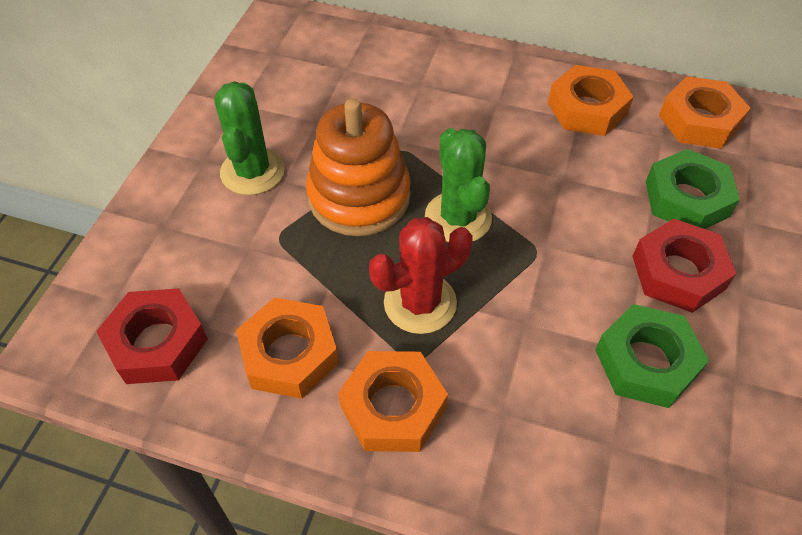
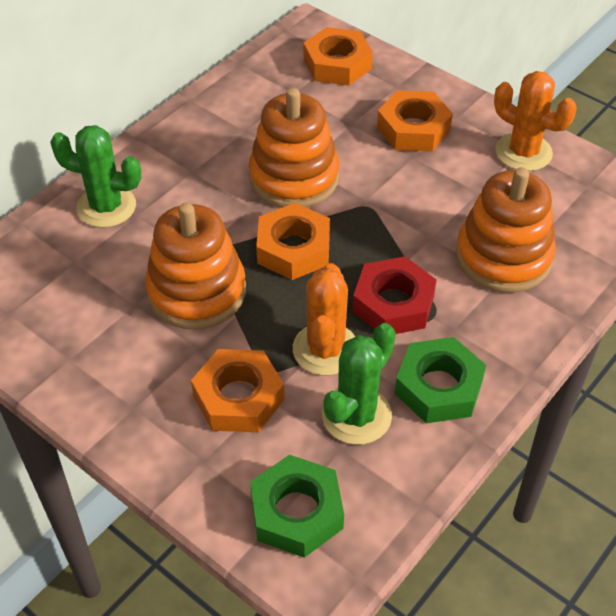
orange cactus: 0 -> 2
orange stacking toy: 1 -> 3
red cactus: 1 -> 0
red nut: 2 -> 1

